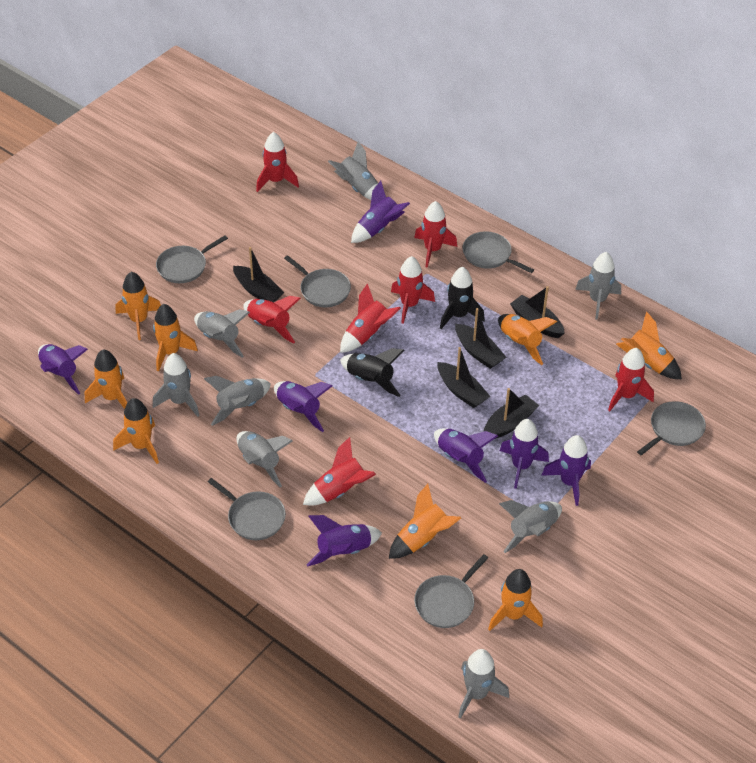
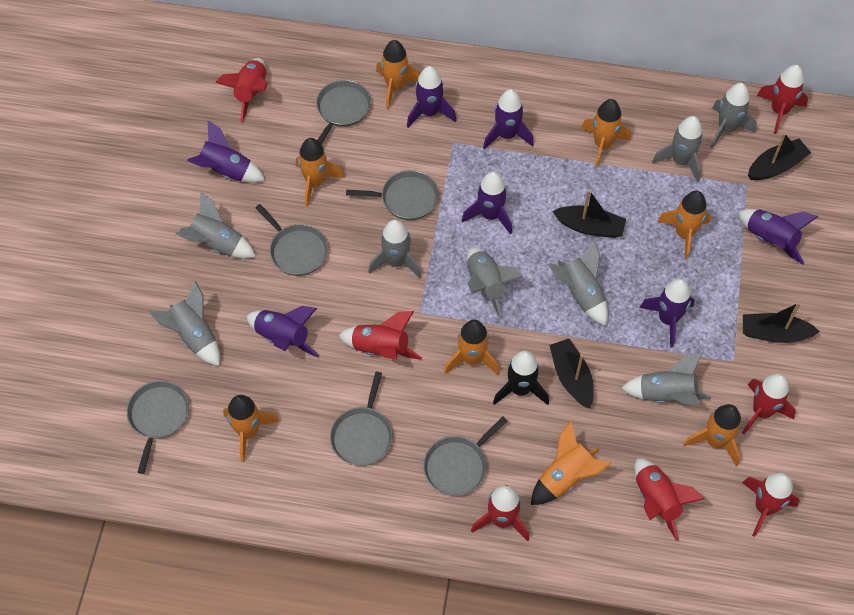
black boat: 5 -> 4
black rocket: 2 -> 1

